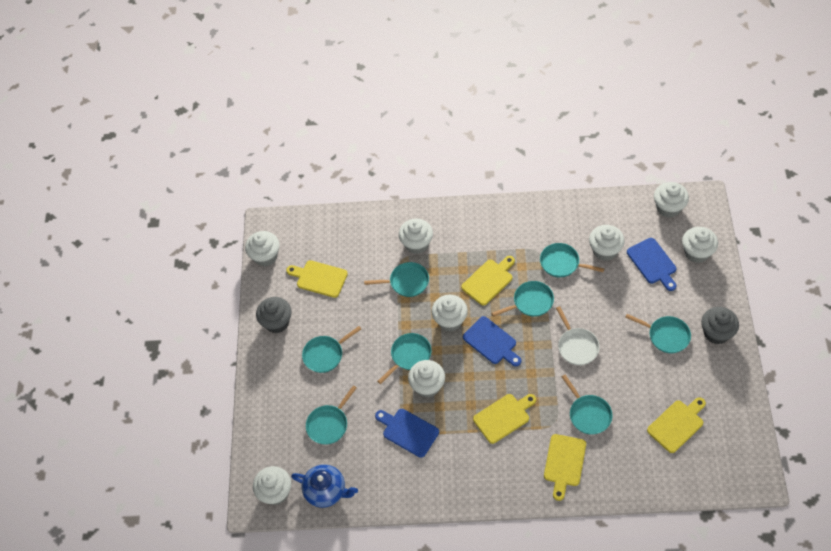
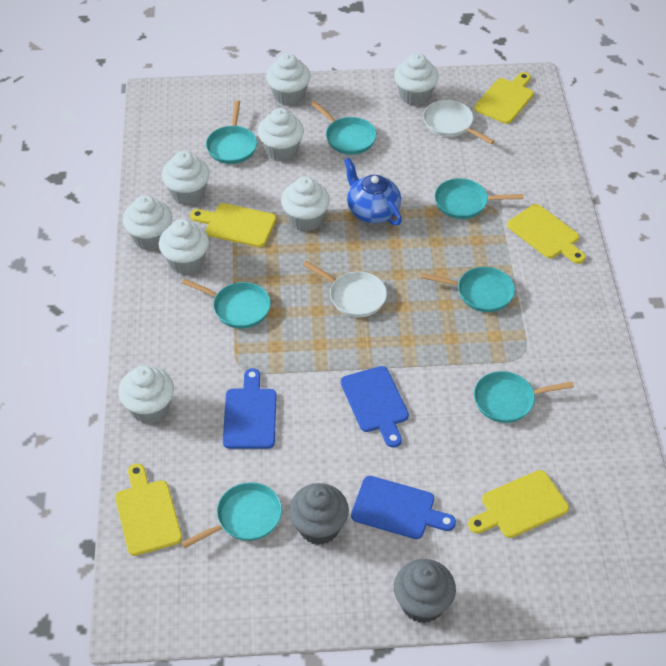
turquoise pan: 8 -> 7
white pan: 1 -> 2

